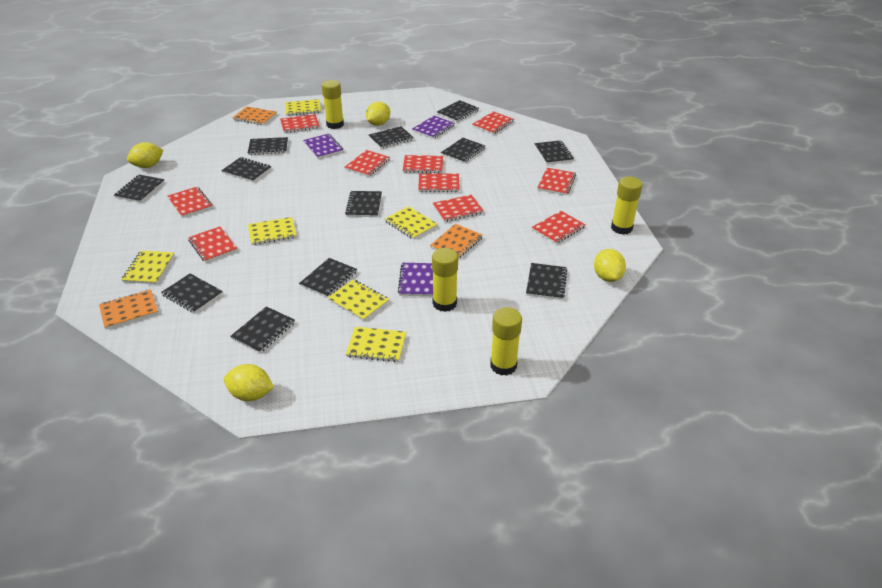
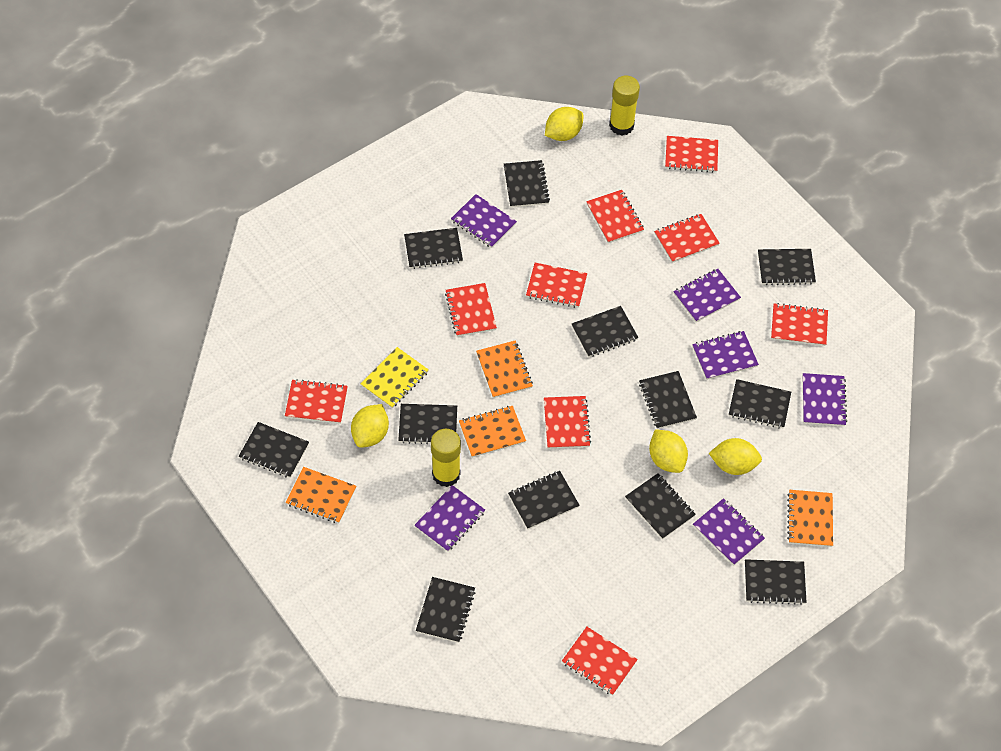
orange notebook: 3 -> 4
purple notebook: 3 -> 6
red notebook: 10 -> 9
yellow glue stick: 4 -> 2
yellow notebook: 6 -> 1

